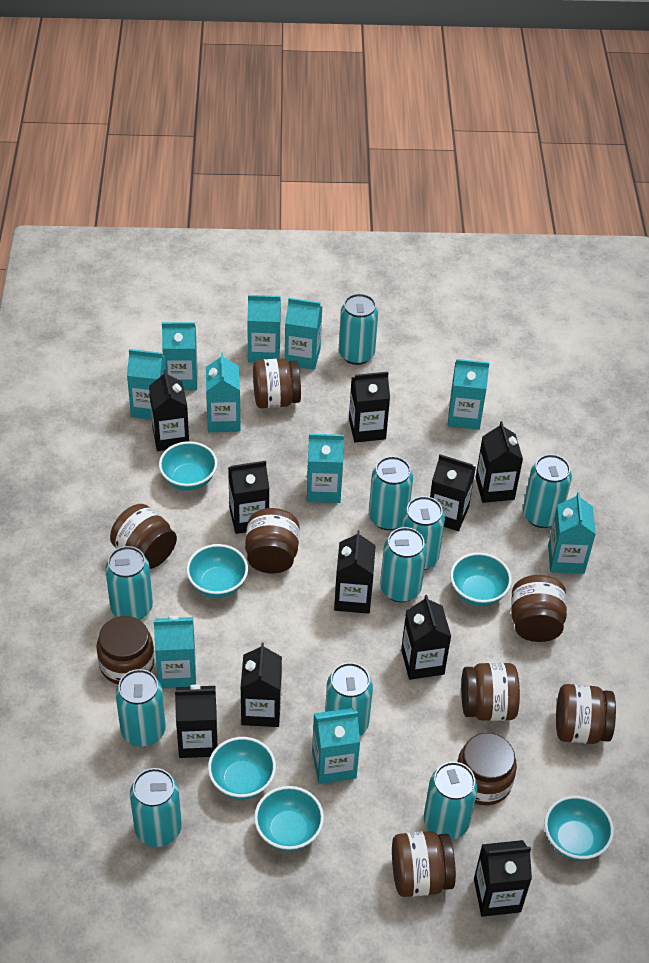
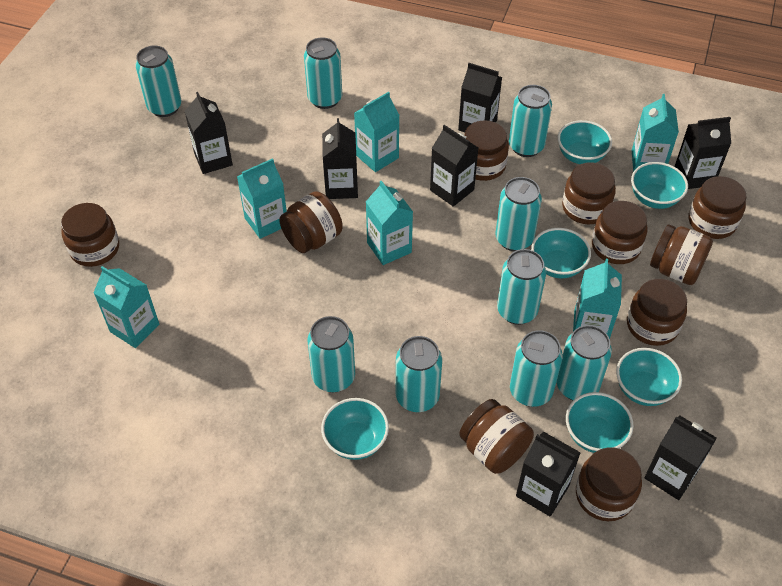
black carton: 10 -> 7
brown jar: 9 -> 10
turquoise can: 10 -> 9
turquoise carton: 10 -> 6

